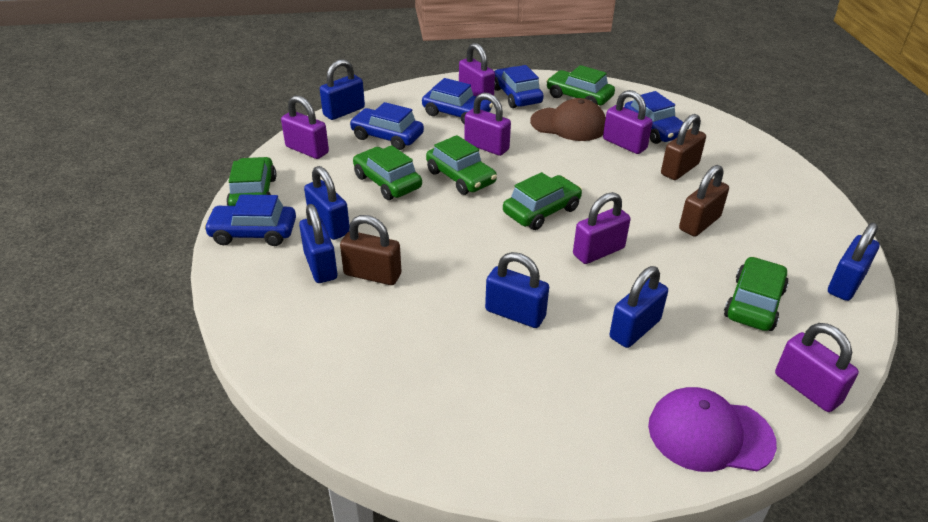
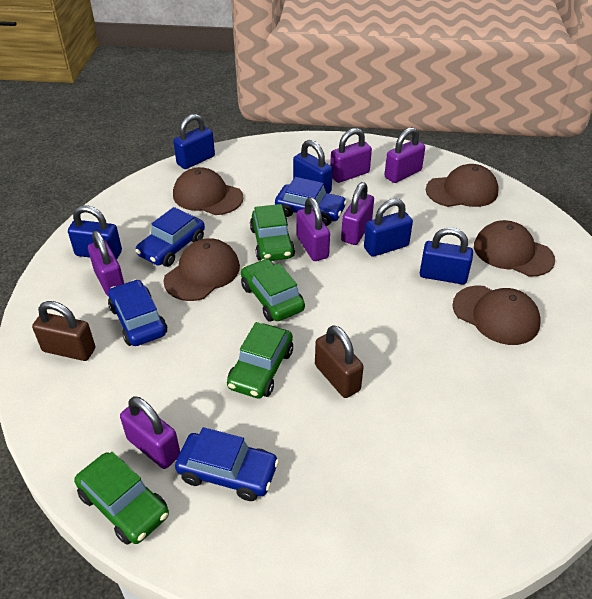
blue car: 5 -> 4
blue padlock: 6 -> 5
brown cap: 1 -> 5
brown padlock: 3 -> 2
green car: 6 -> 4
purple cap: 1 -> 0

